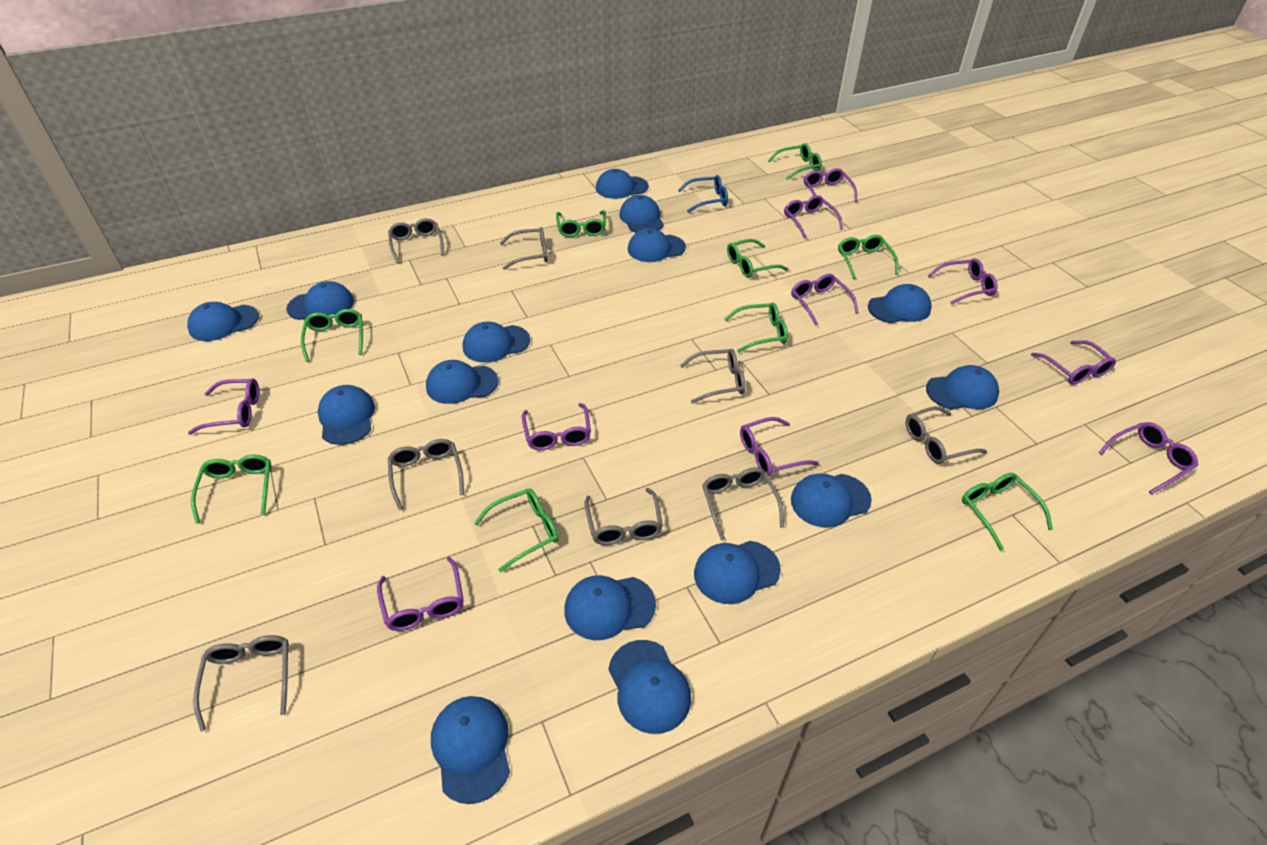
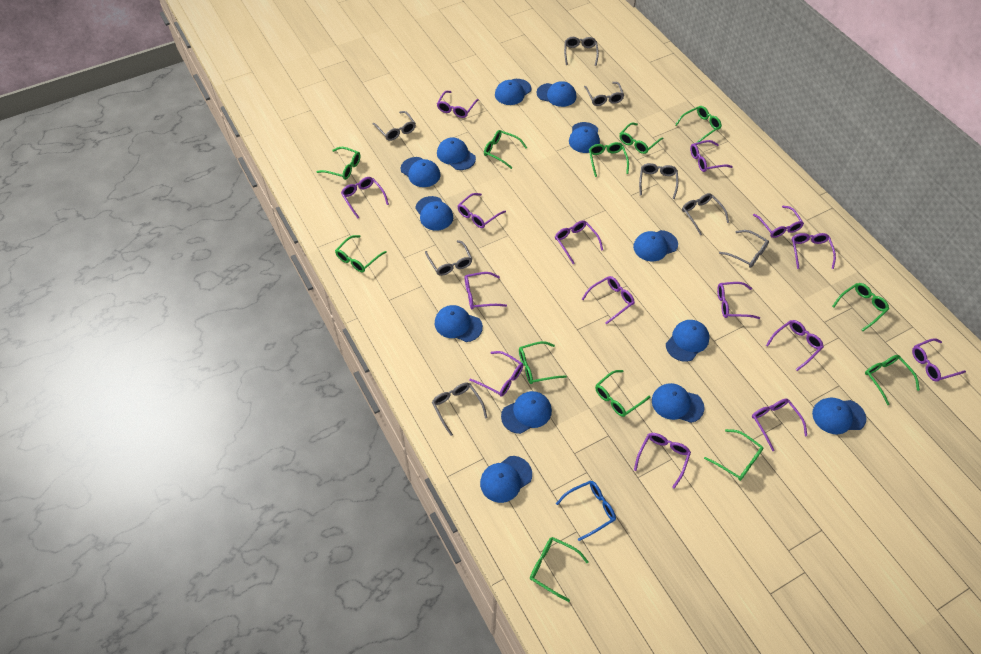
blue cap: 15 -> 13
green glasses: 9 -> 12
purple glasses: 10 -> 15

